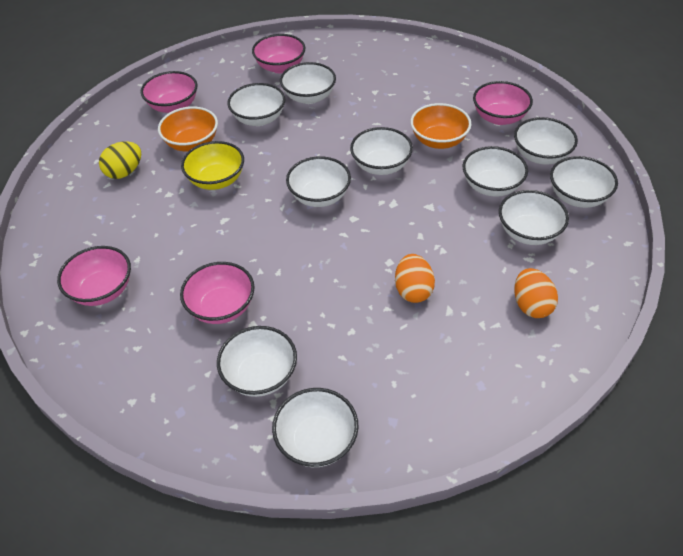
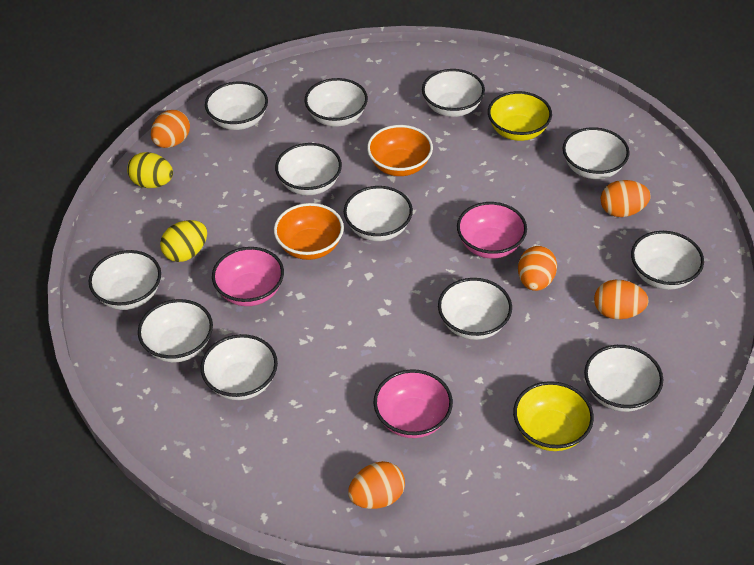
orange egg: 2 -> 5
pink bowl: 5 -> 3
white bowl: 10 -> 12
yellow bowl: 1 -> 2
yellow egg: 1 -> 2

